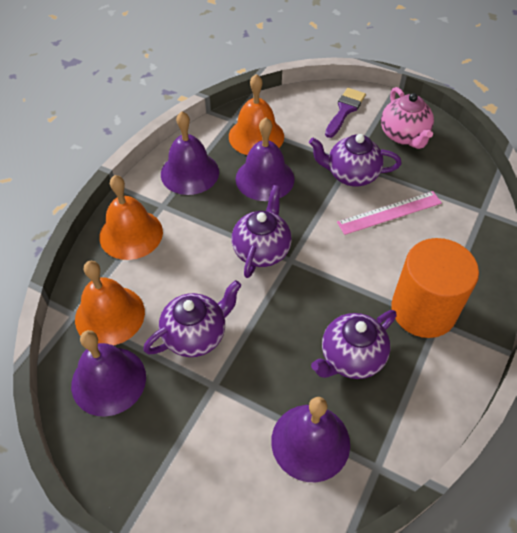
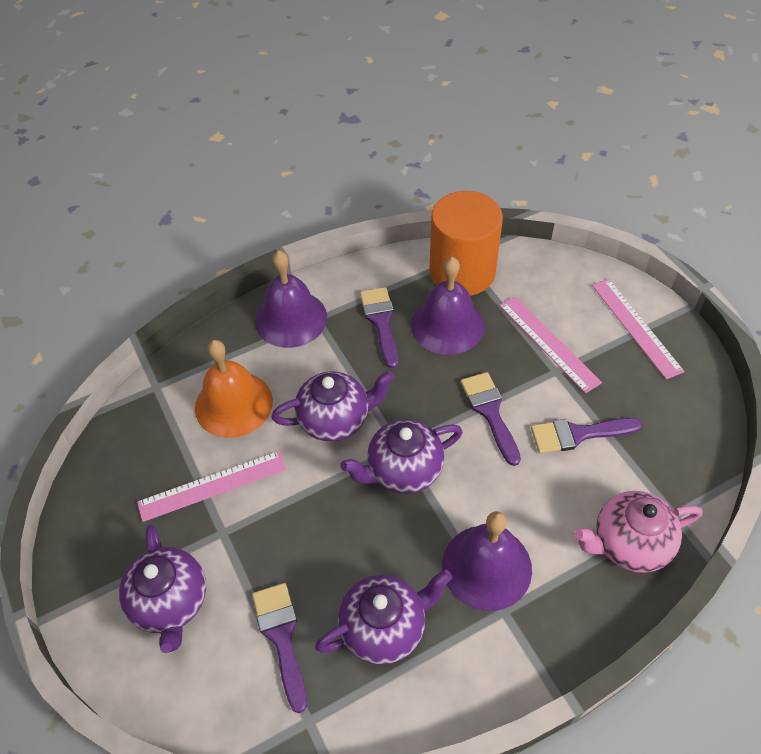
orange bell: 3 -> 1
pink ruler: 1 -> 3
purple bell: 4 -> 3
purple brush: 1 -> 4

